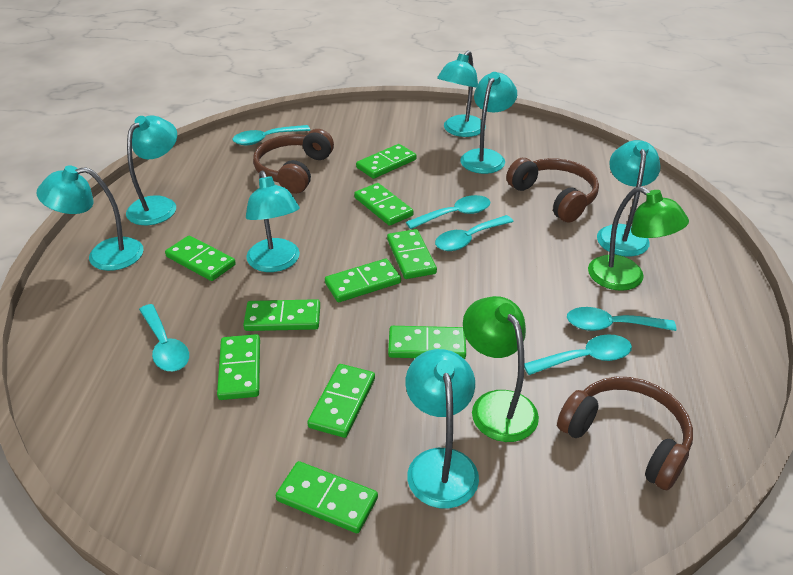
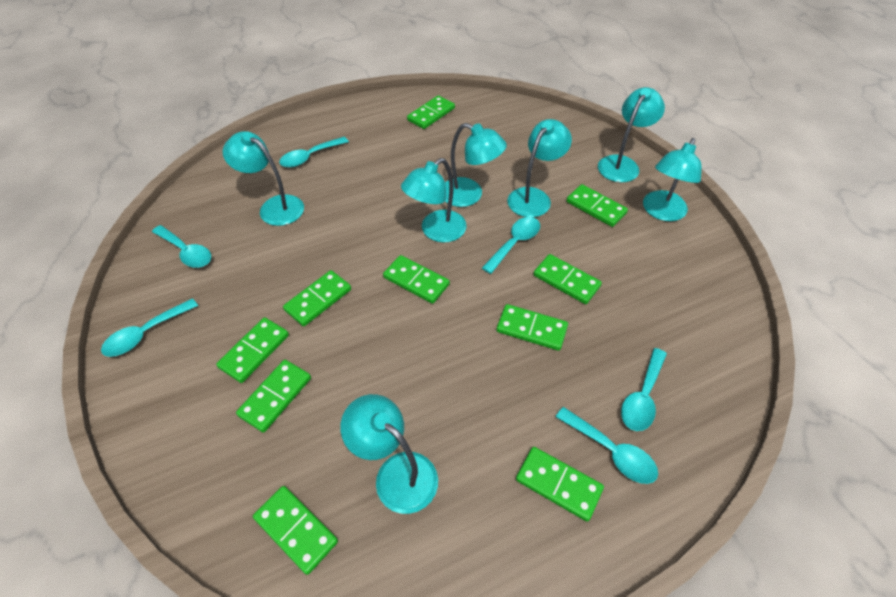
brown headphones: 3 -> 0
green lamp: 2 -> 0

